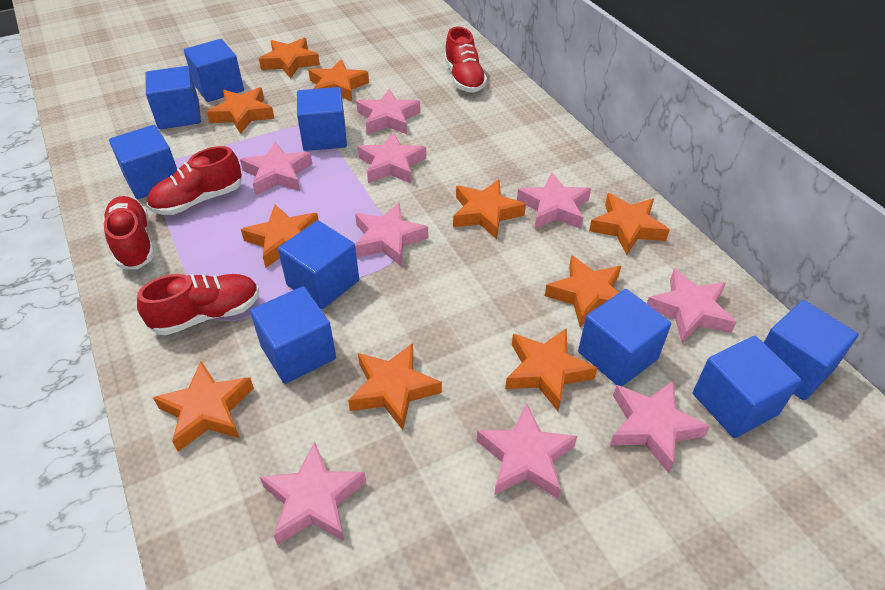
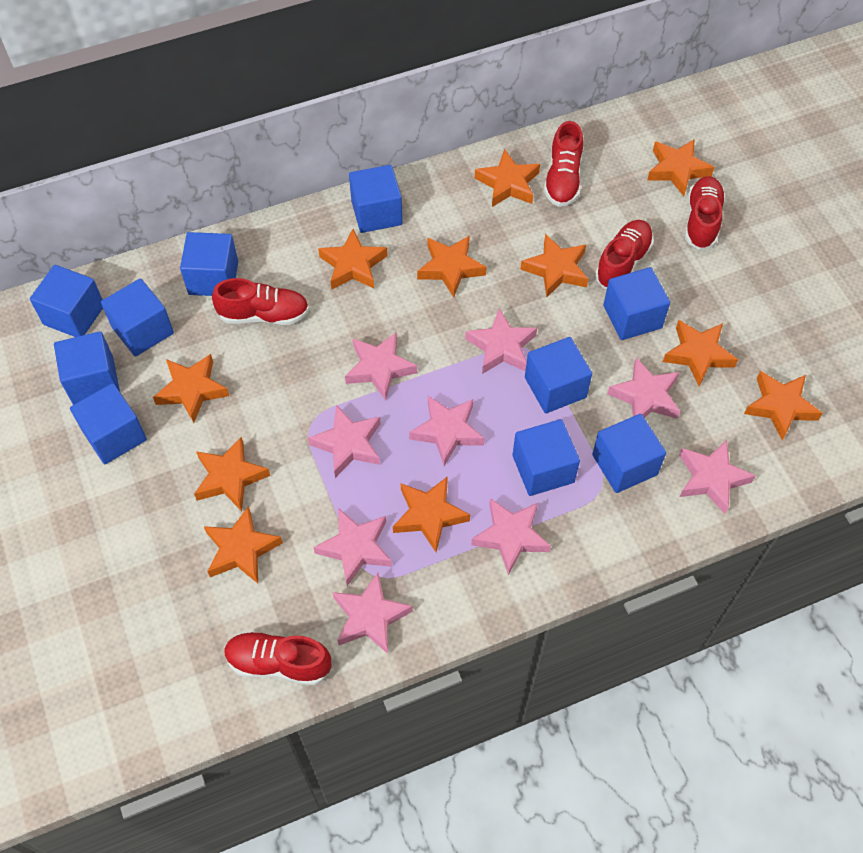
blue cube: 9 -> 10
orange star: 10 -> 11
red shoe: 4 -> 5

